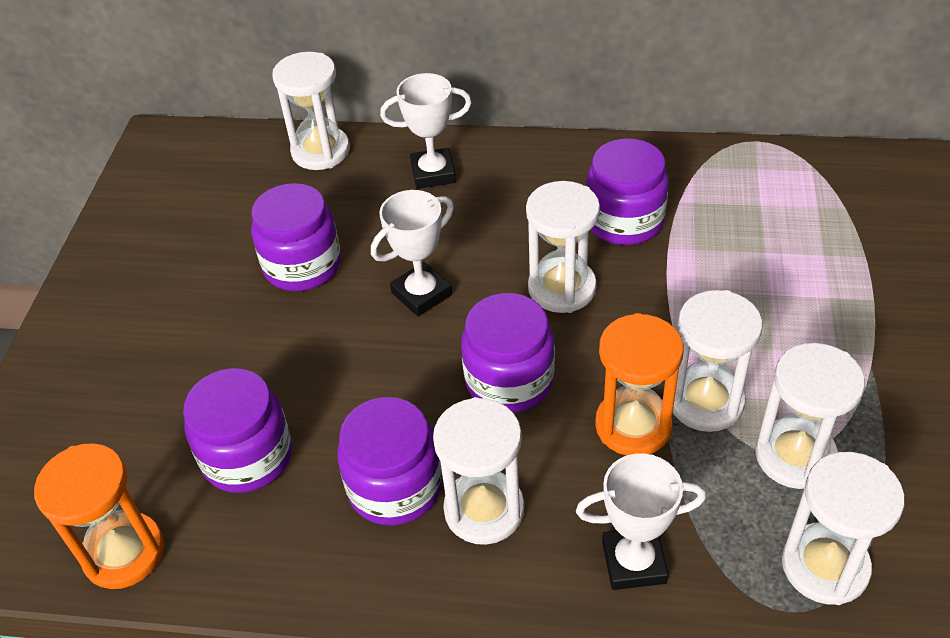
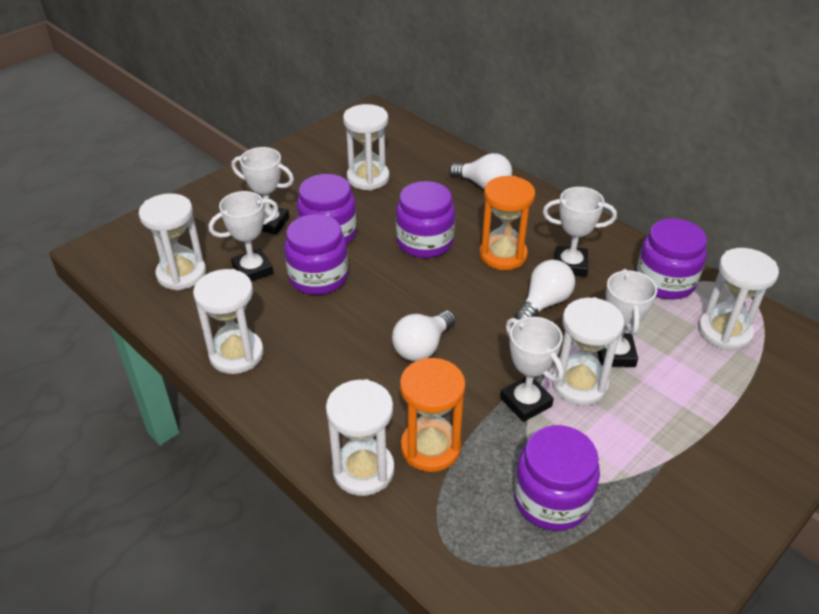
white light bulb: 0 -> 3
white trophy: 3 -> 5

